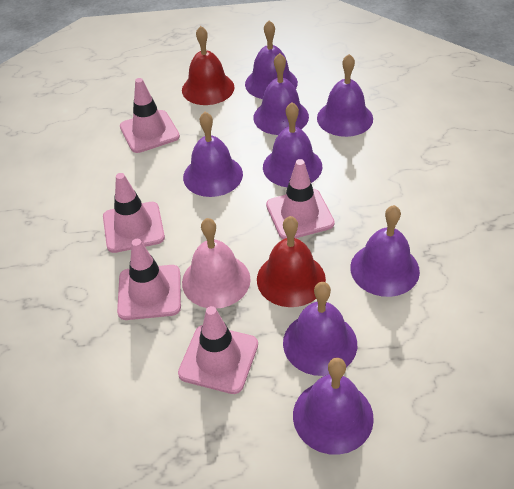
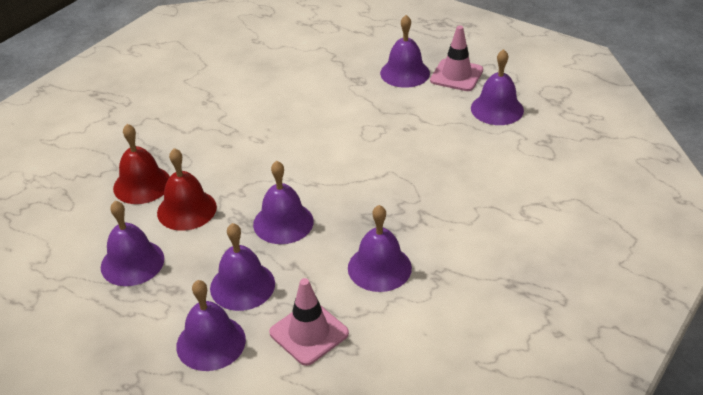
pink bell: 1 -> 0
pink traffic cone: 5 -> 2
purple bell: 8 -> 7

